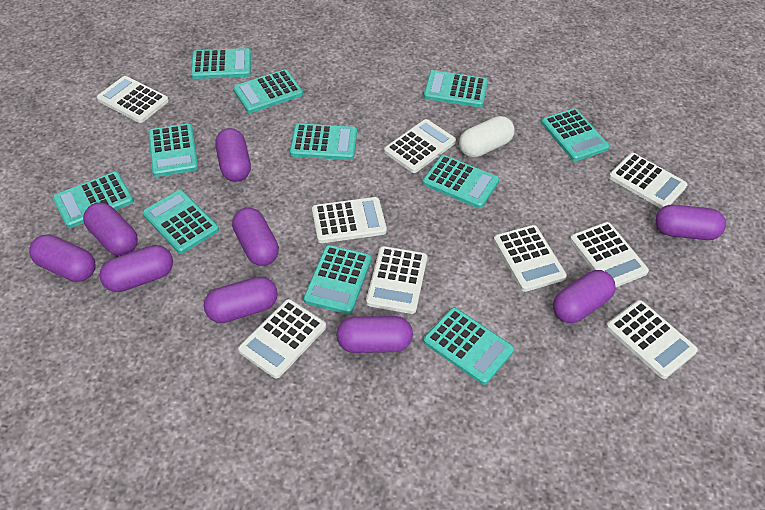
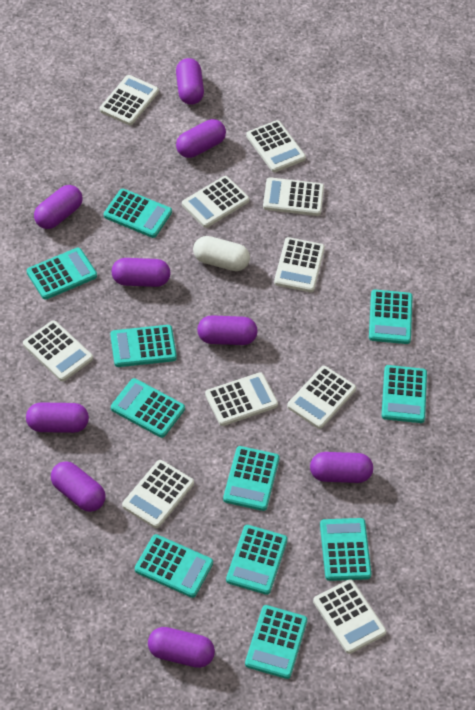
white calculator: 9 -> 10

